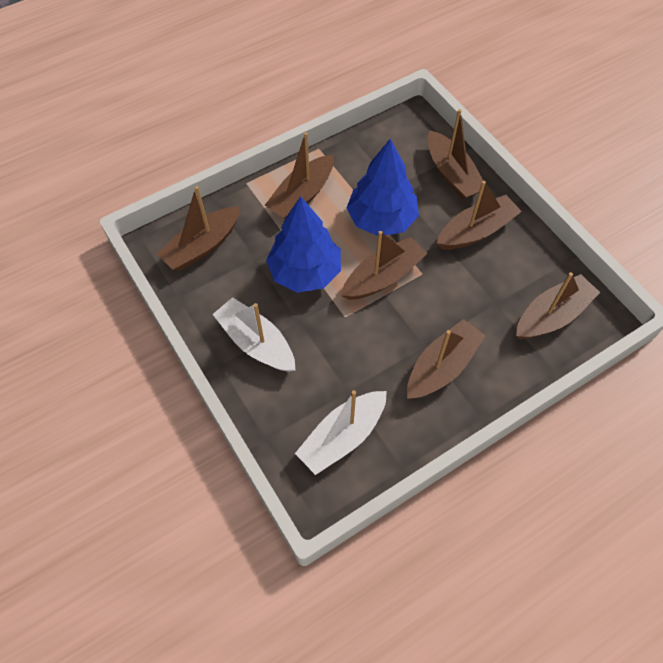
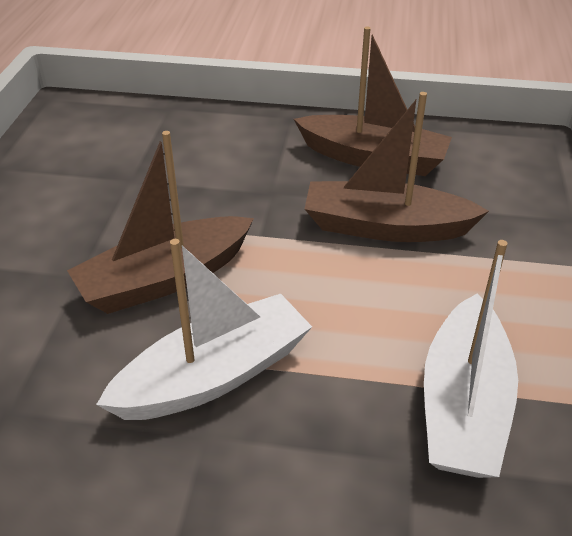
blue tree: 2 -> 0
brown boat: 7 -> 3

